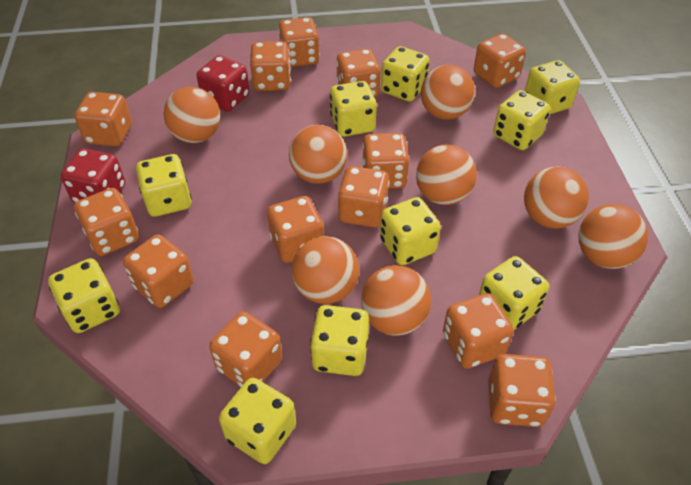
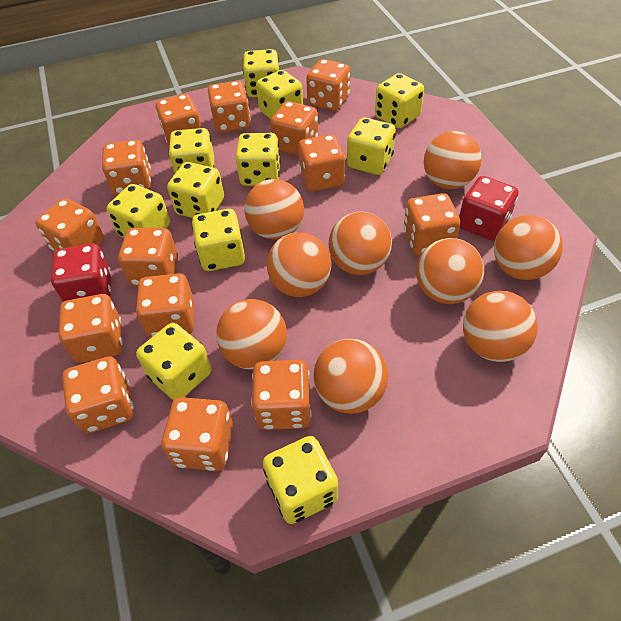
orange ball: 8 -> 9
orange dice: 13 -> 14
yellow dice: 10 -> 11

